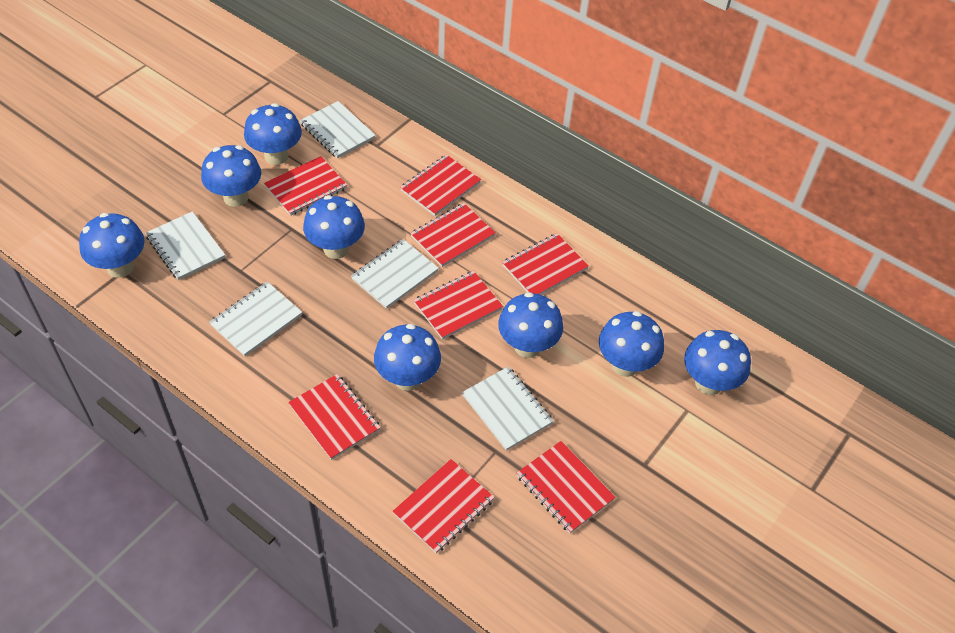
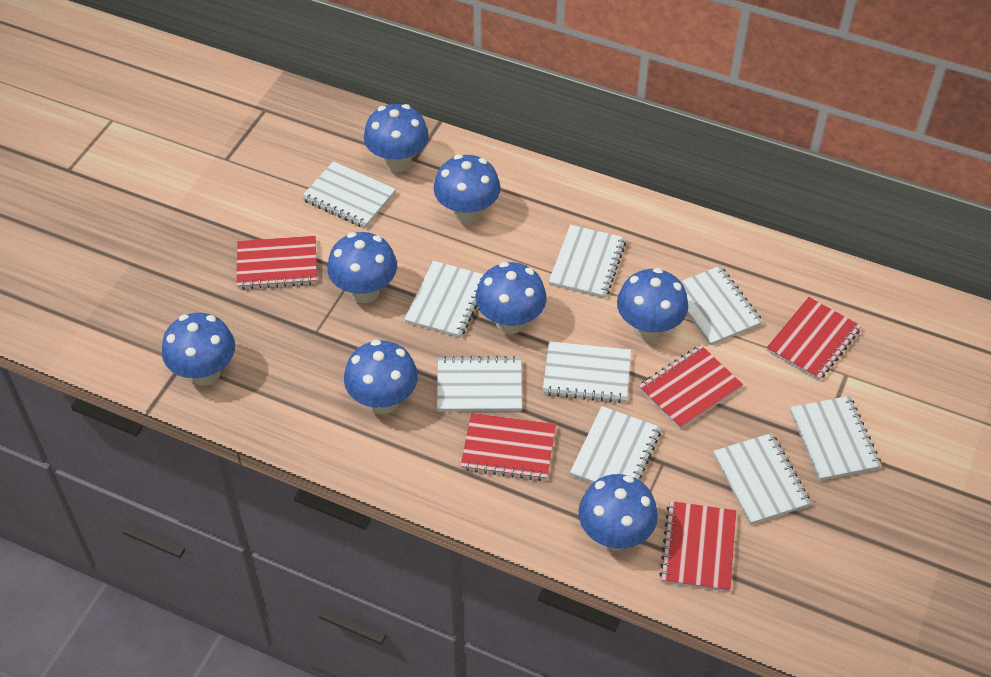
red notebook: 8 -> 5
white notebook: 5 -> 9

